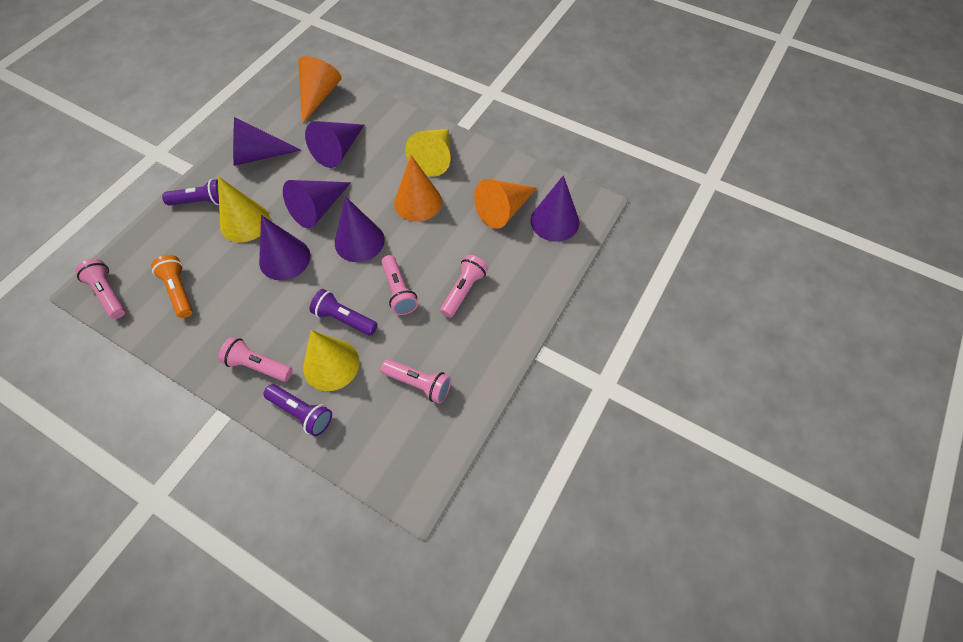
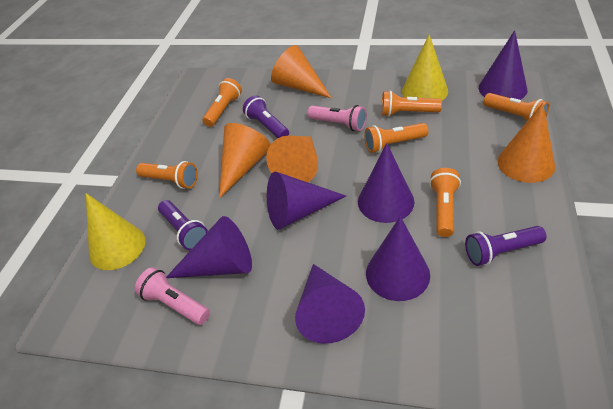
orange cone: 3 -> 4
orange flashlight: 1 -> 6
pink flashlight: 5 -> 2
yellow cone: 3 -> 2

